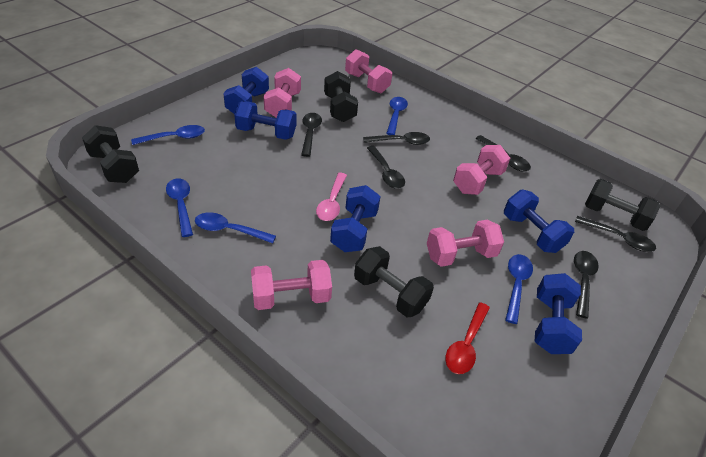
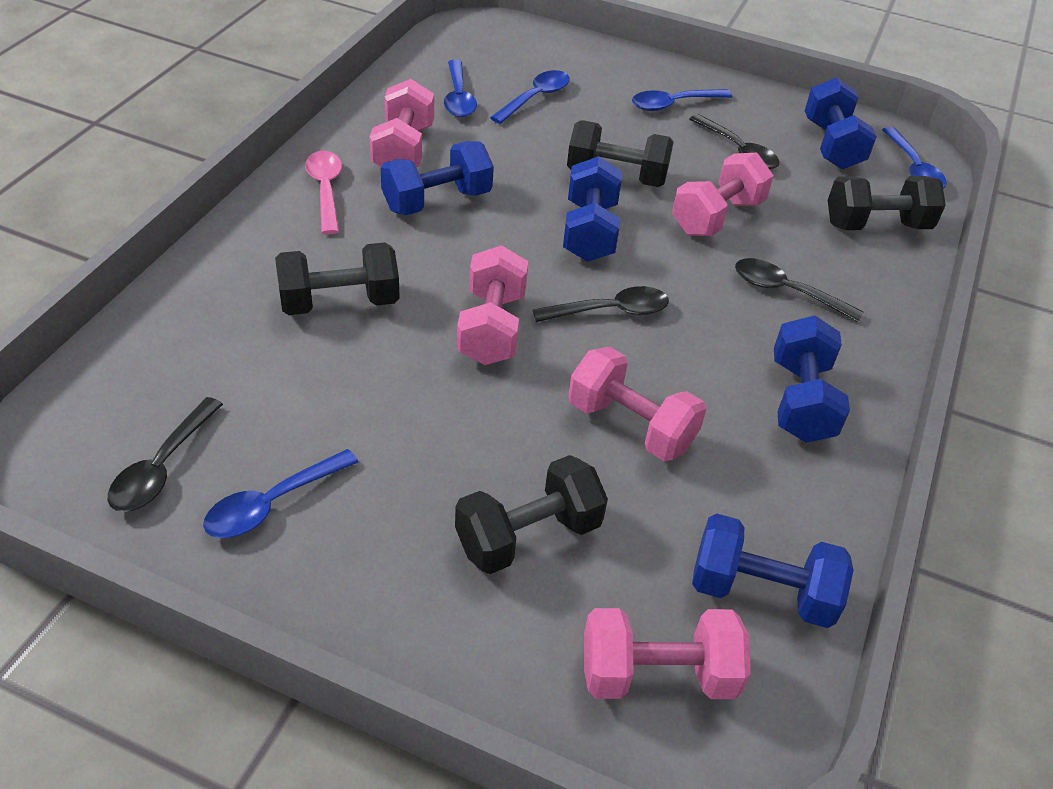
black spoon: 6 -> 4
red spoon: 1 -> 0

